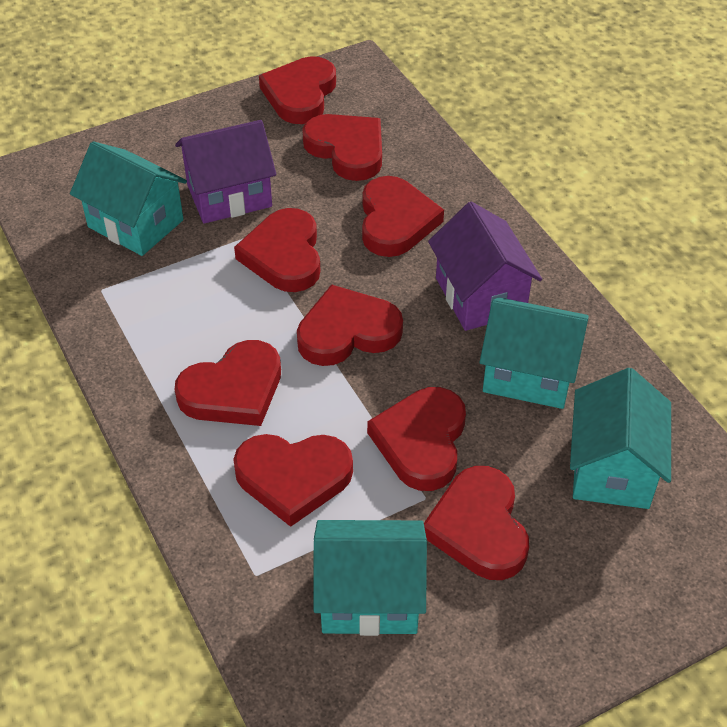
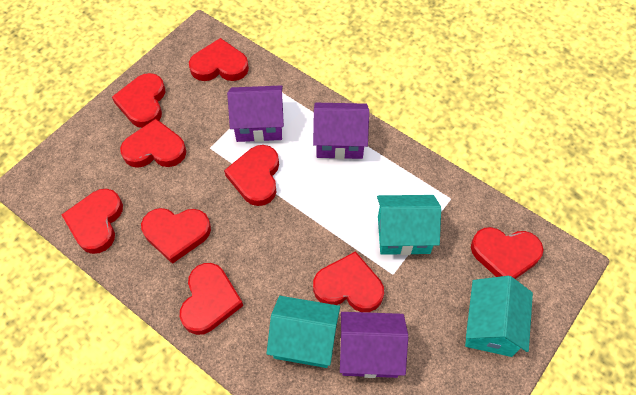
purple house: 2 -> 3
turquoise house: 4 -> 3

